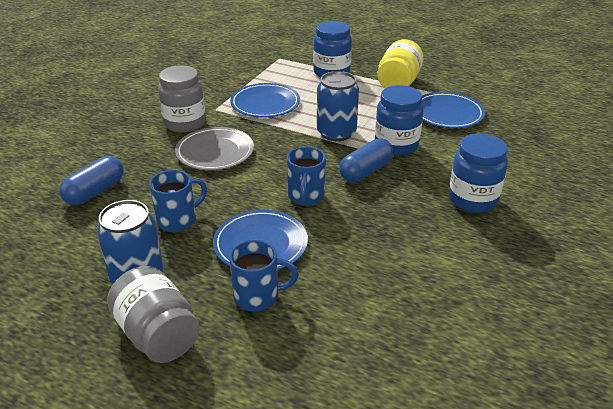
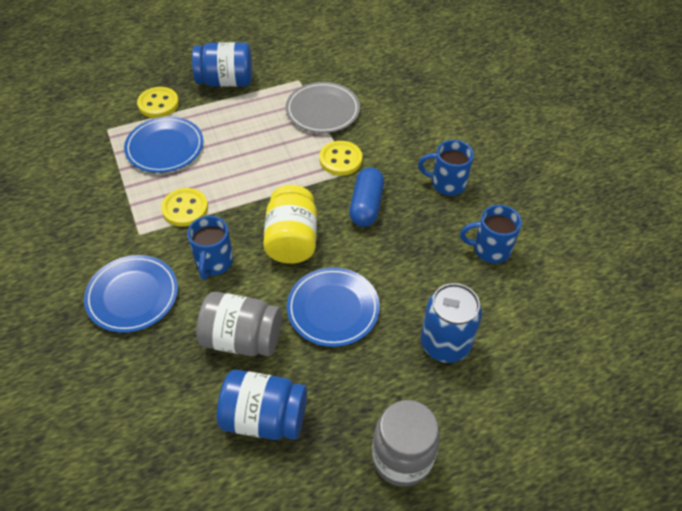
blue can: 2 -> 1
blue capsule: 2 -> 1
blue jar: 3 -> 2
yellow button: 0 -> 3

